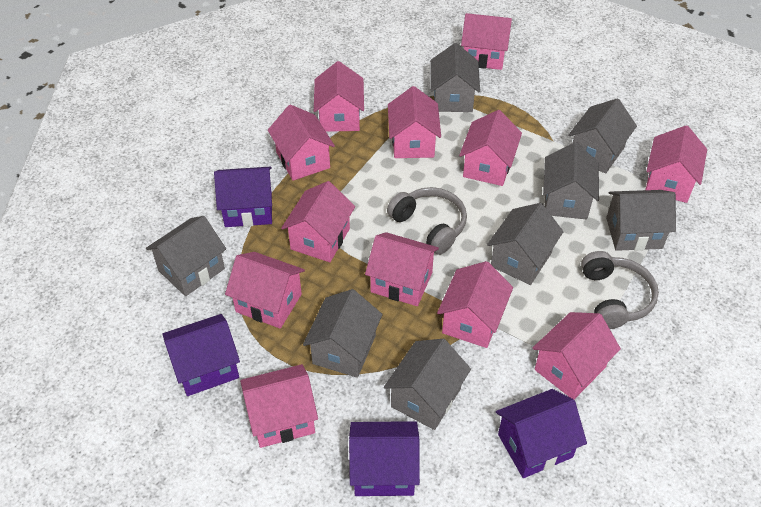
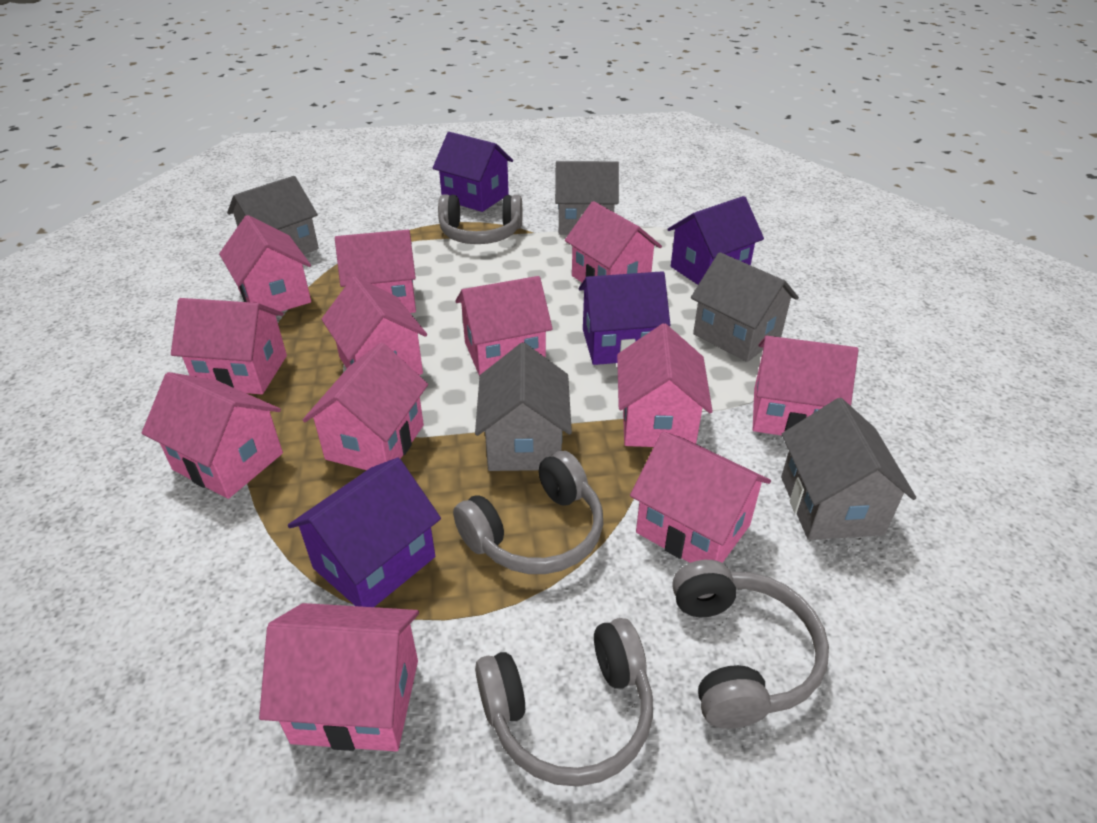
grey headphones: 2 -> 4
grey house: 8 -> 5

